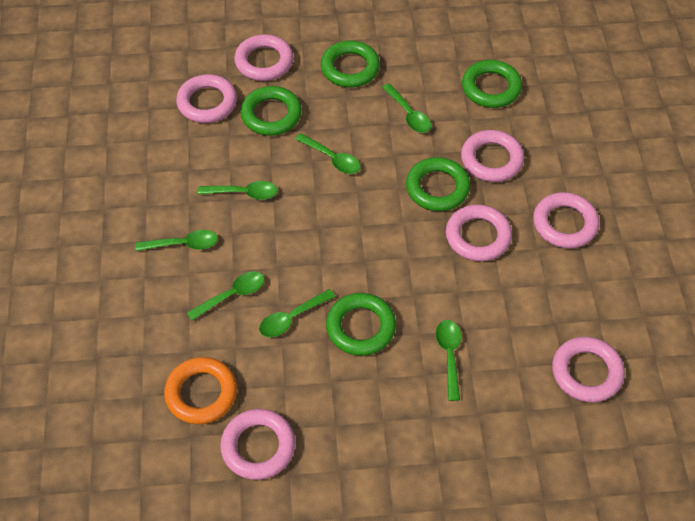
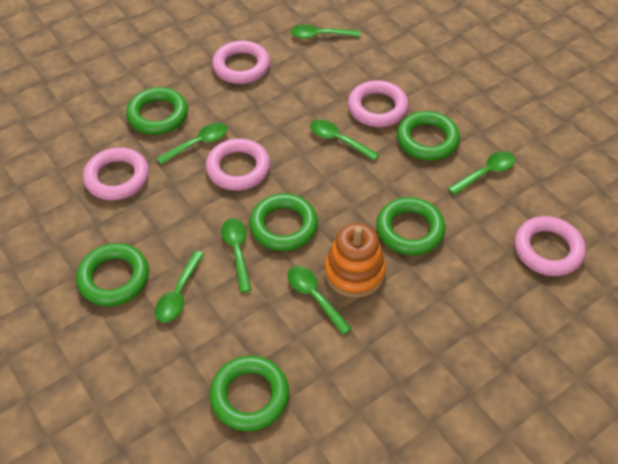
green ring: 5 -> 6
orange ring: 1 -> 0
orange stacking toy: 0 -> 1
pink ring: 7 -> 5

